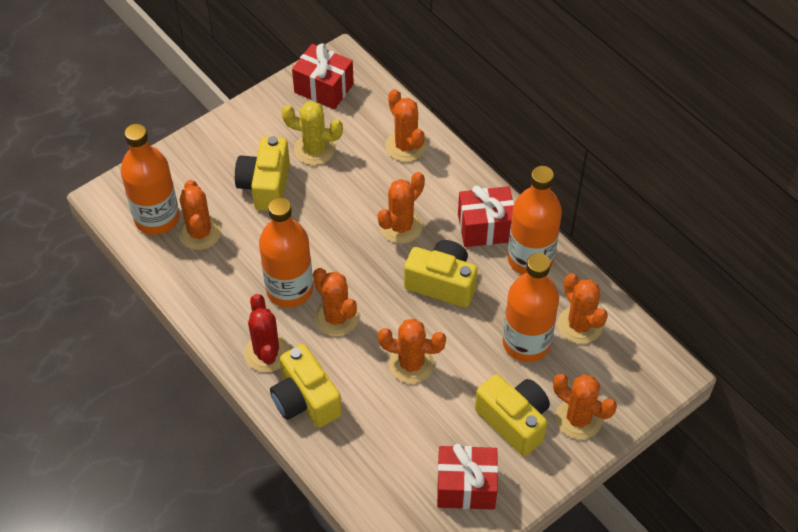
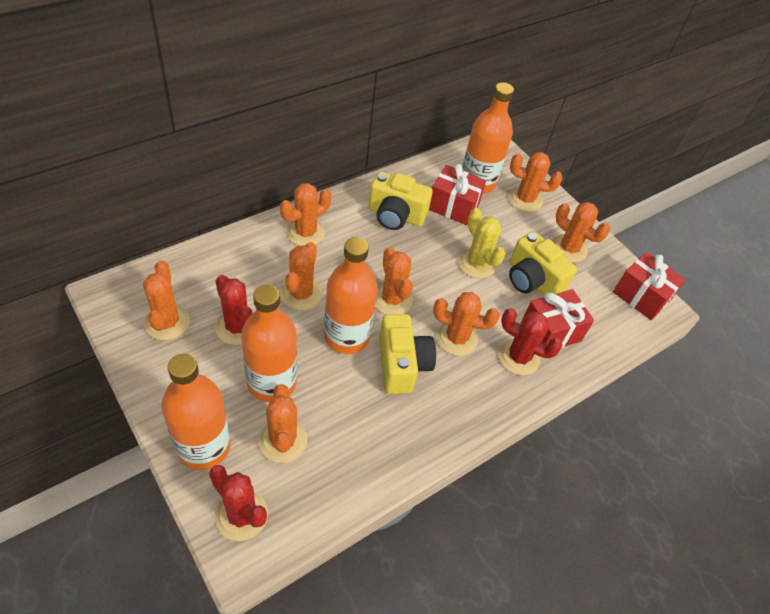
orange cactus: 7 -> 8
red cactus: 1 -> 3
yellow camera: 4 -> 3

